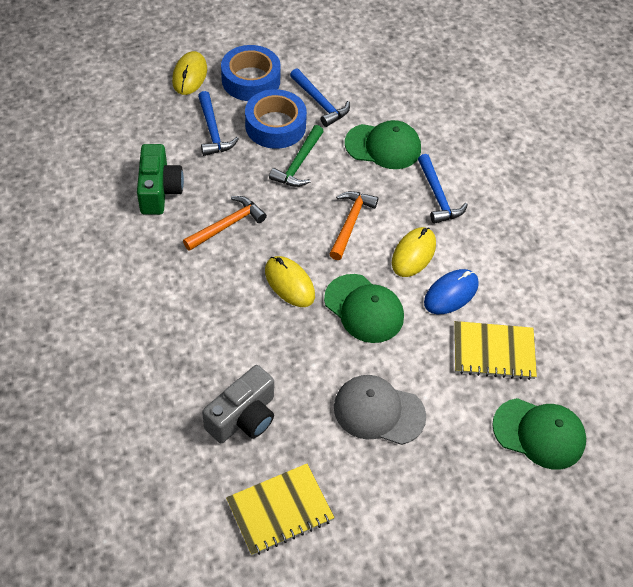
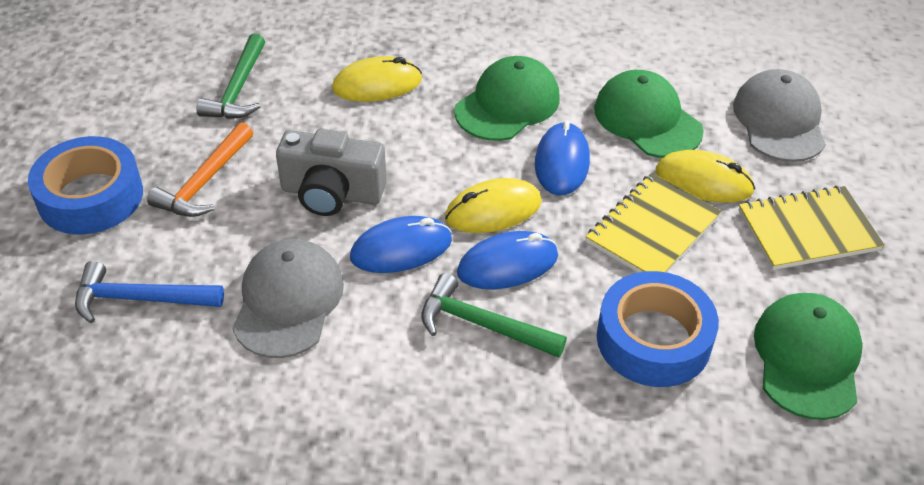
blue hammer: 3 -> 1
blue mouse: 1 -> 3
green camera: 1 -> 0
green hammer: 1 -> 2
grey cap: 1 -> 2
orange hammer: 2 -> 1

